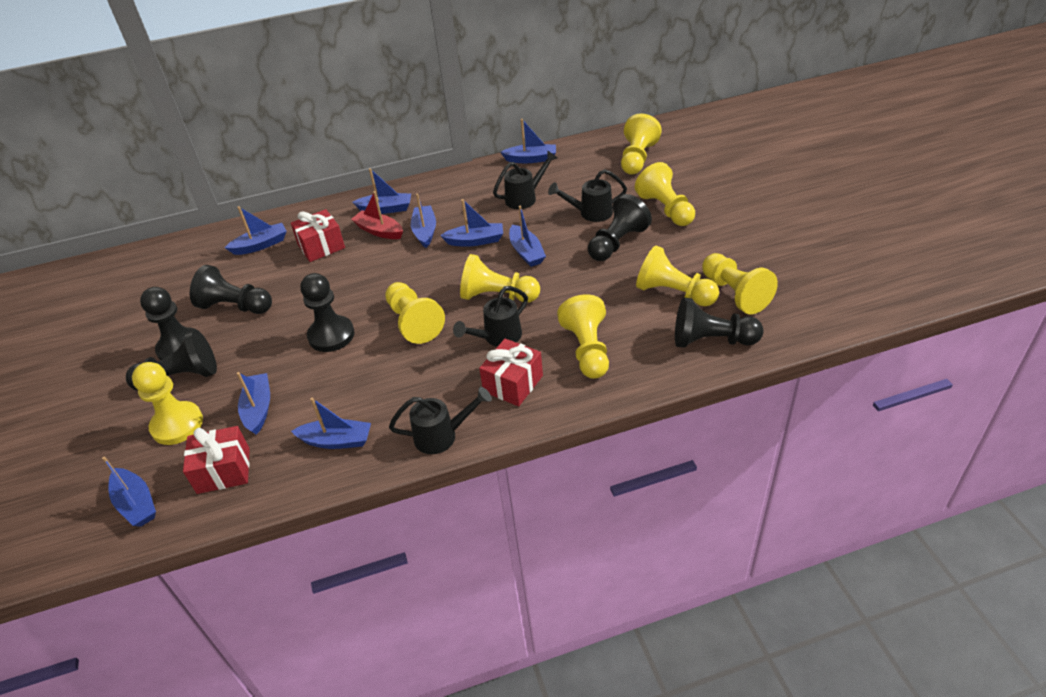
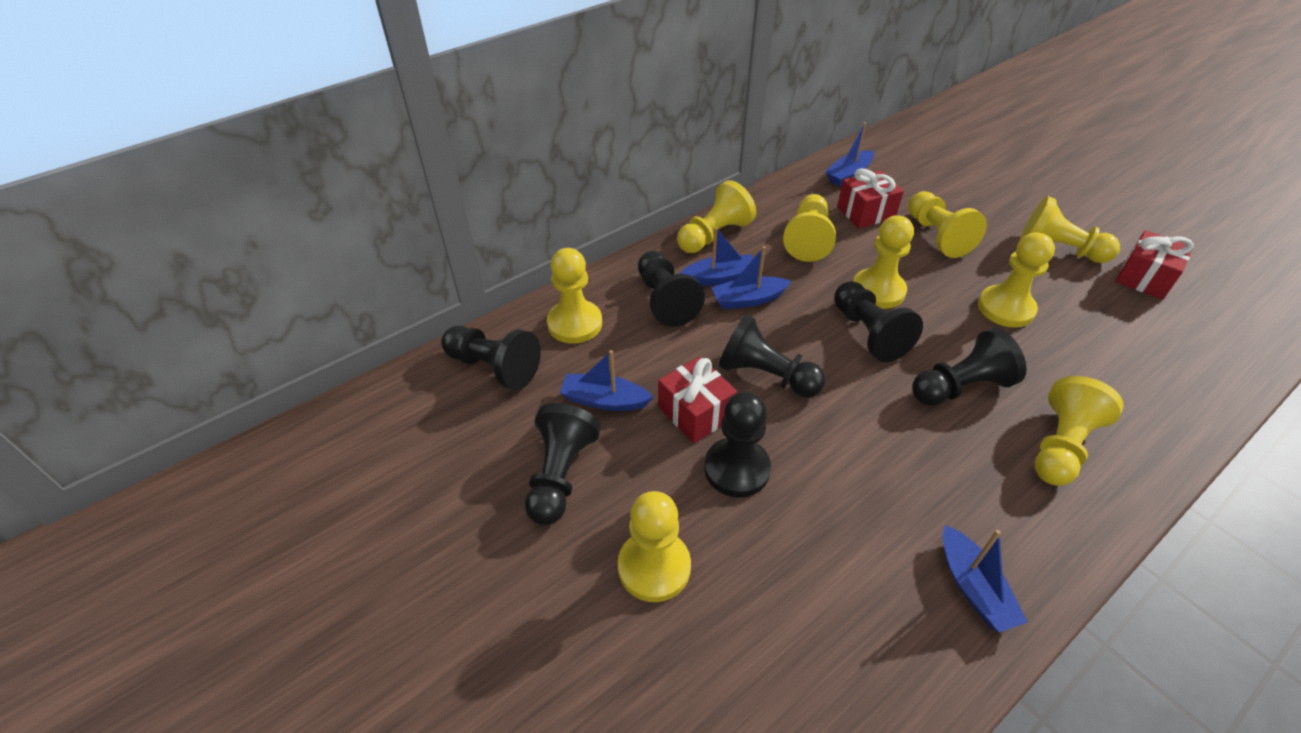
black pawn: 6 -> 7
black watering can: 4 -> 0
blue boat: 9 -> 5
red boat: 1 -> 0
yellow pawn: 8 -> 9

